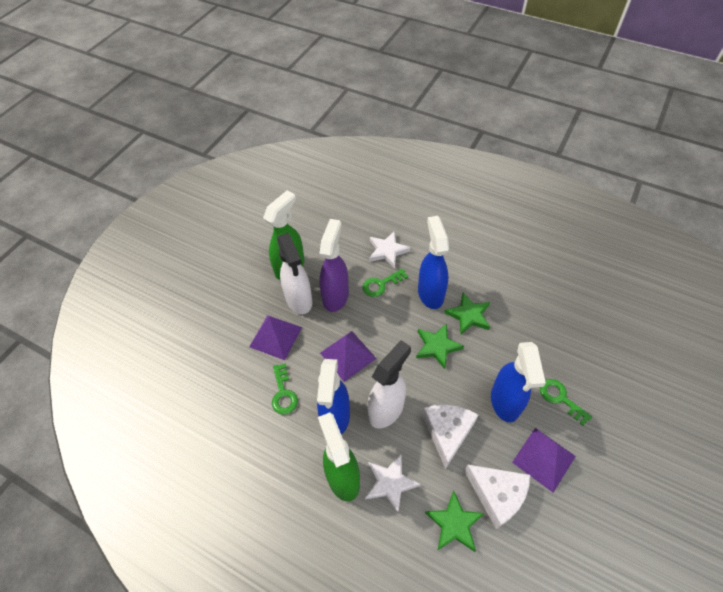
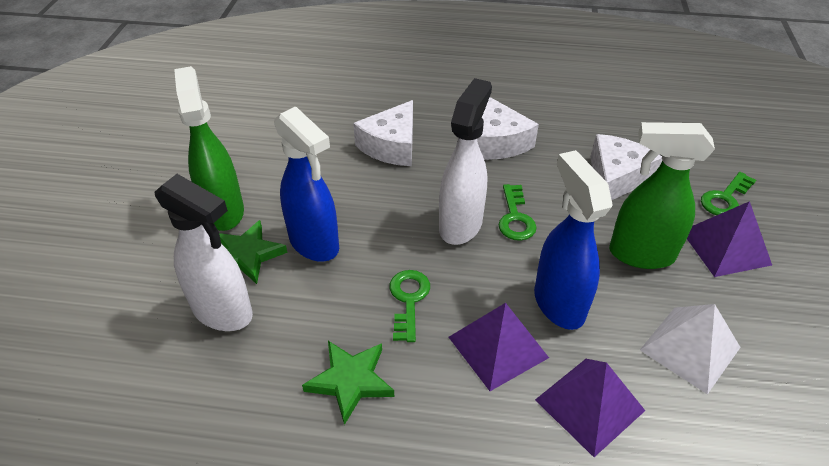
blue spray bottle: 3 -> 2
green star: 3 -> 2
purple spray bottle: 1 -> 0
white cheese: 2 -> 3
white pyramid: 0 -> 1
white star: 2 -> 0

